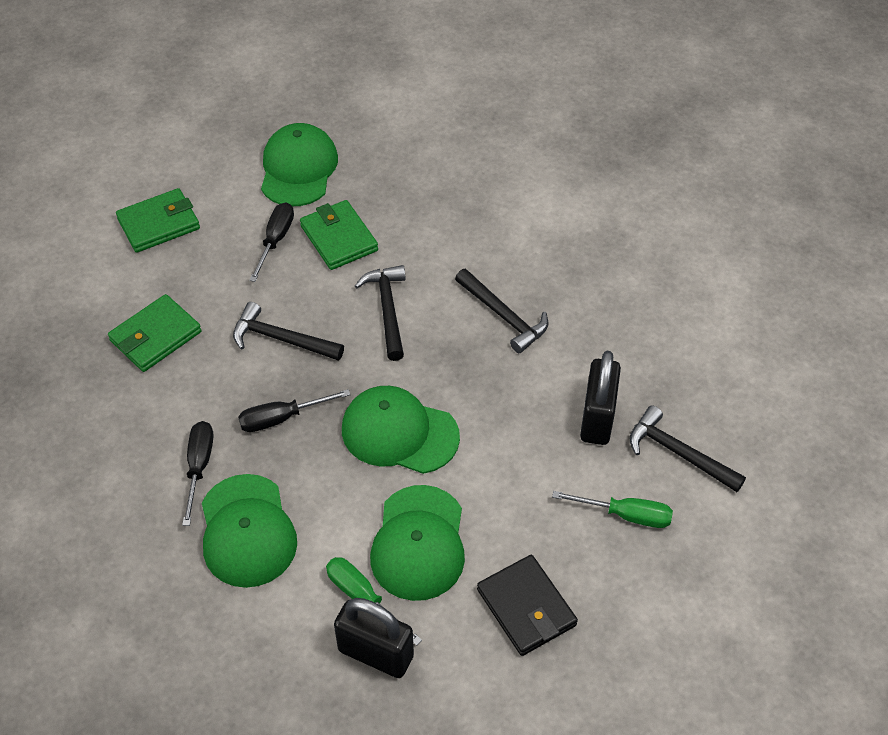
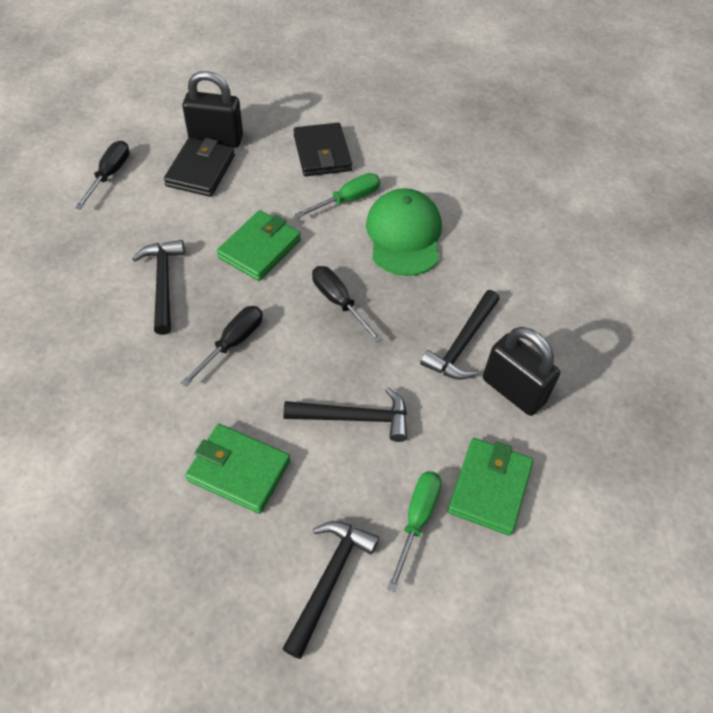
black wallet: 1 -> 2
green cap: 4 -> 1

